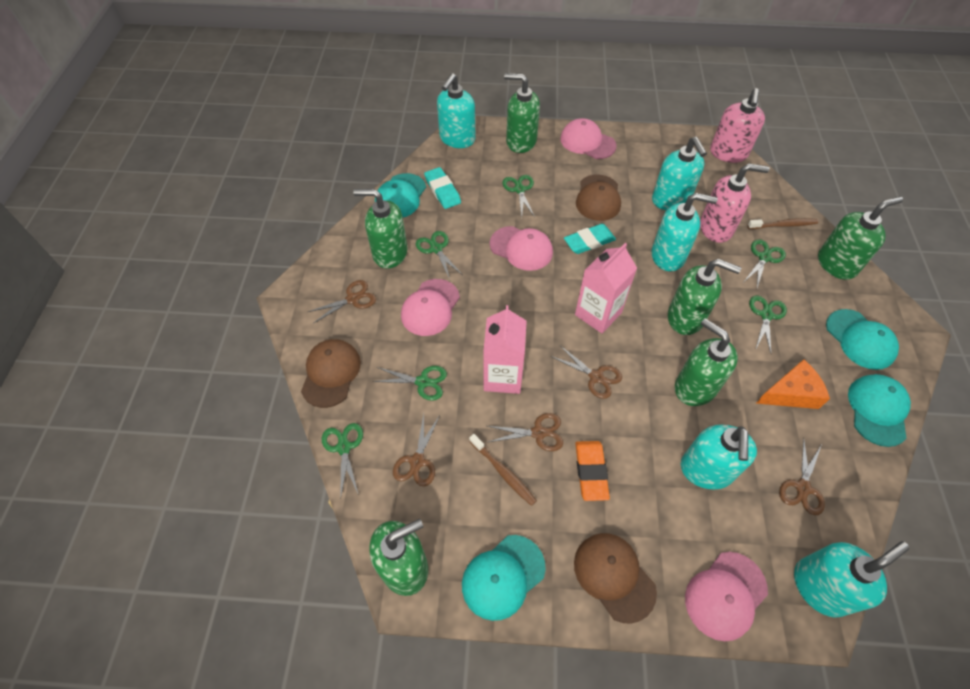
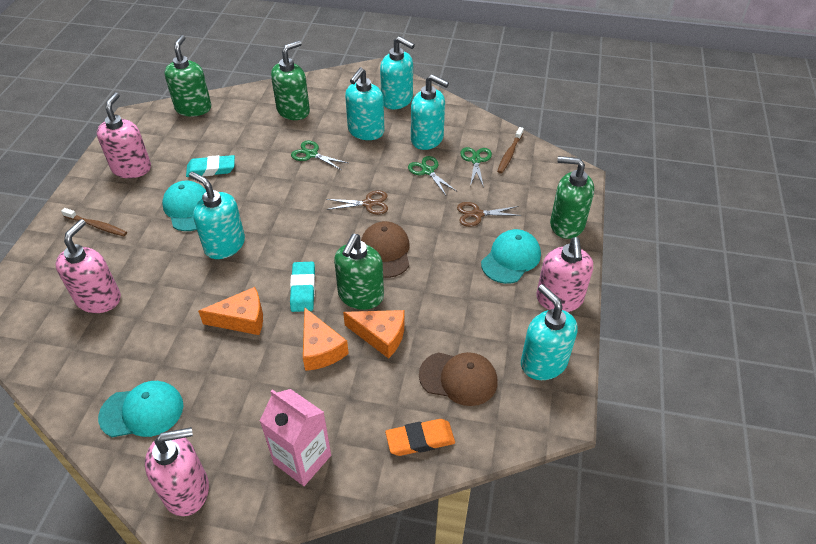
brown cap: 3 -> 2
brown scissors: 5 -> 2
green scissors: 6 -> 3
green soap dispenser: 6 -> 4
orange cheese: 1 -> 3
pink cap: 4 -> 0
pink carton: 2 -> 1
pink soap dispenser: 2 -> 4
turquoise cap: 4 -> 3

